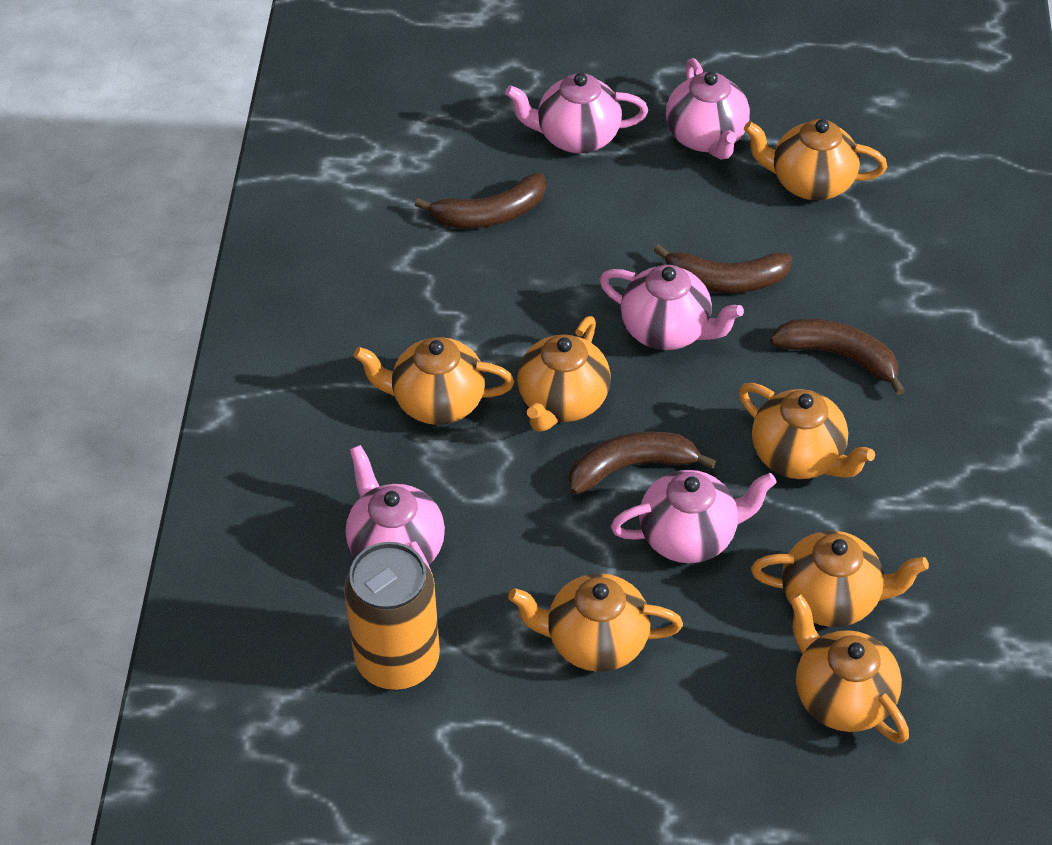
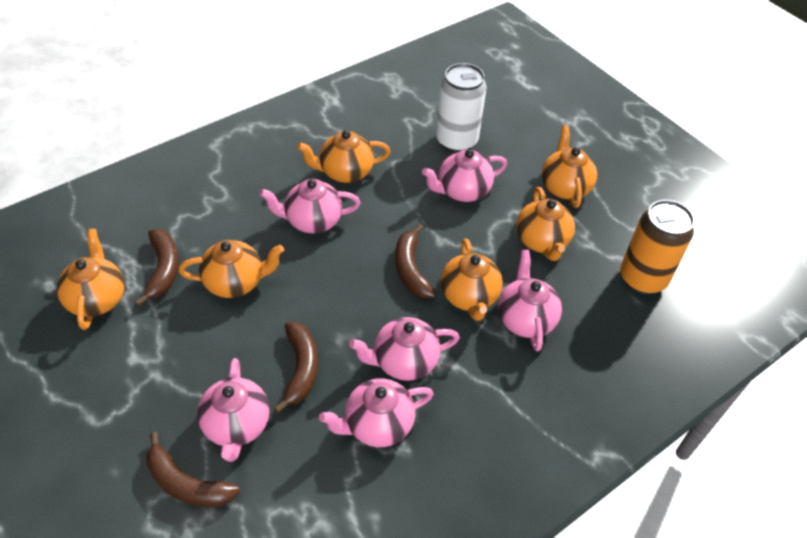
orange teapot: 7 -> 6
pink teapot: 5 -> 6
white can: 0 -> 1

